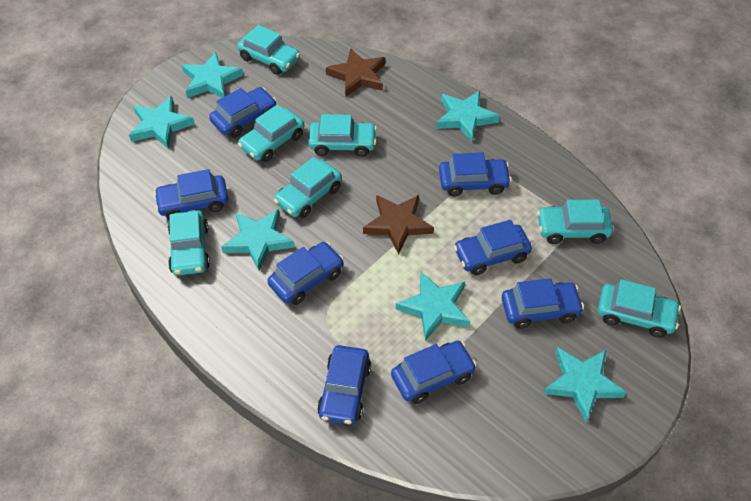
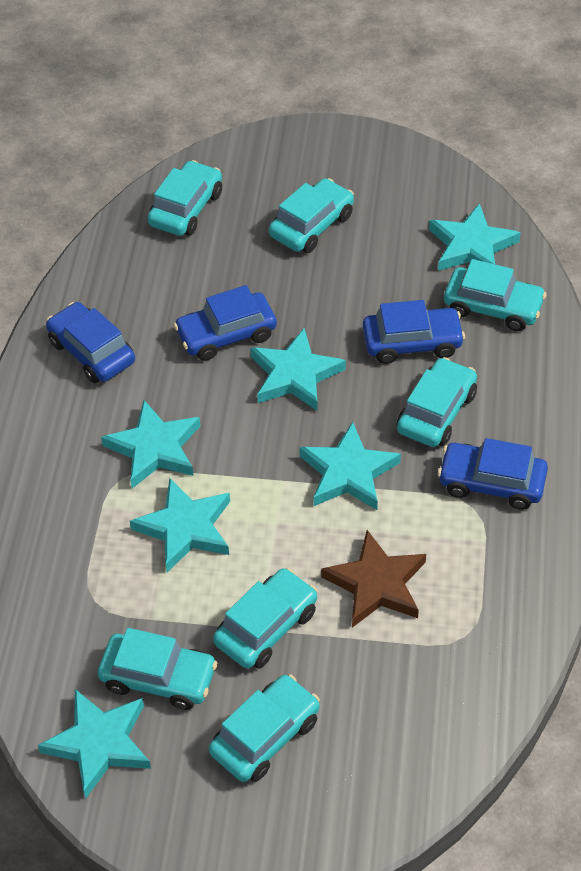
blue car: 8 -> 4
brown star: 2 -> 1

